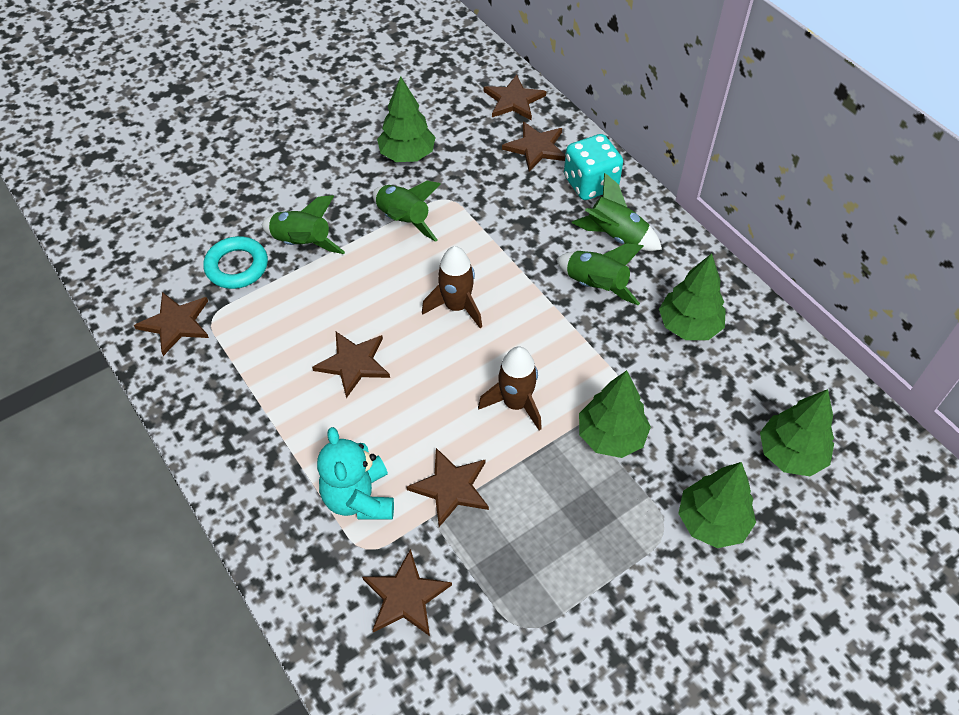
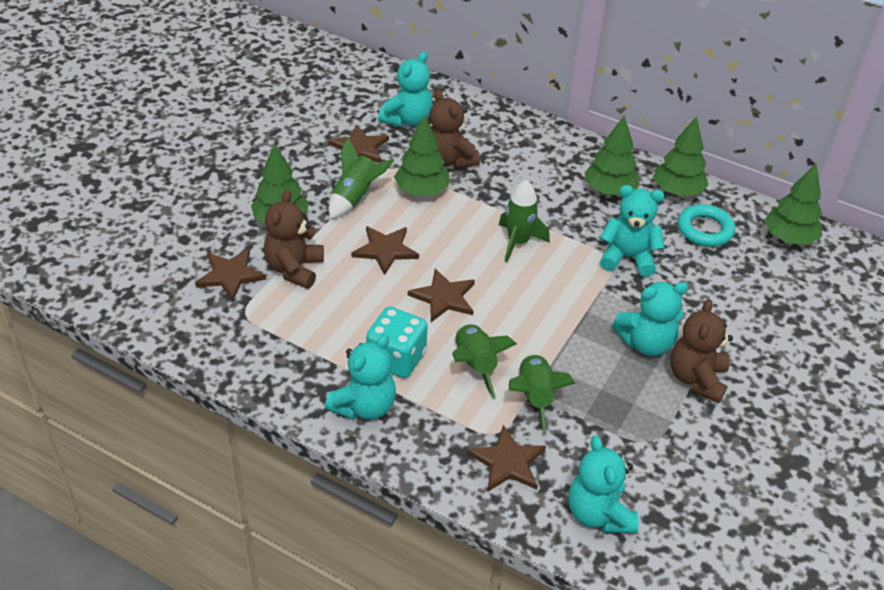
brown rocket: 2 -> 0
brown star: 6 -> 5
brown teddy bear: 0 -> 3
turquoise teddy bear: 1 -> 5

